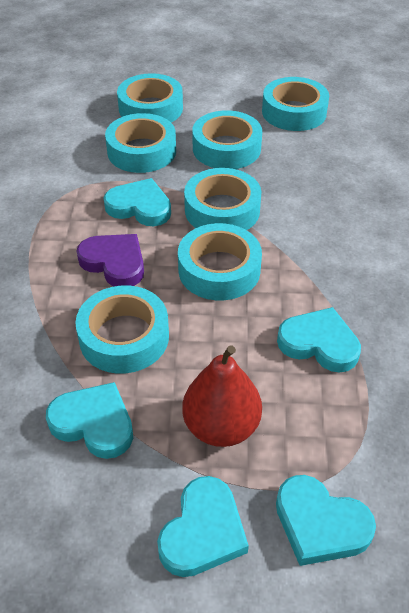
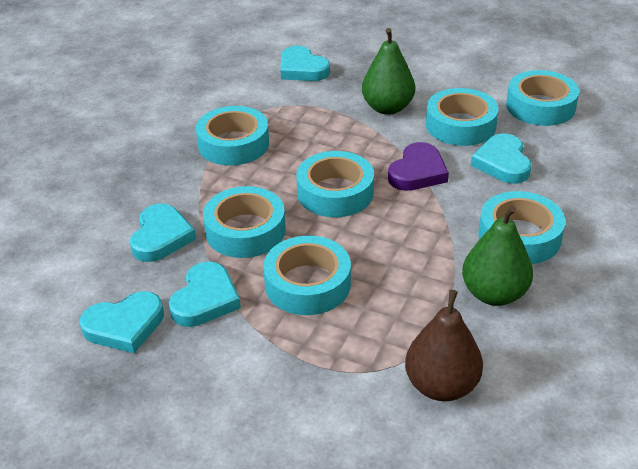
brown pear: 0 -> 1
green pear: 0 -> 2
red pear: 1 -> 0

